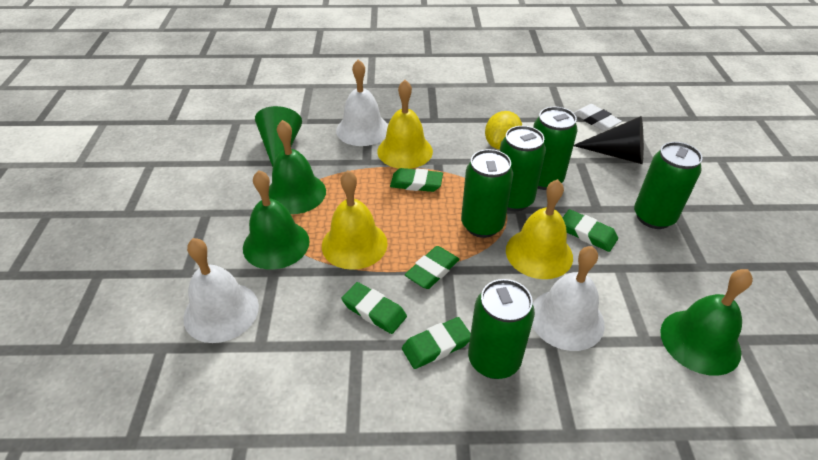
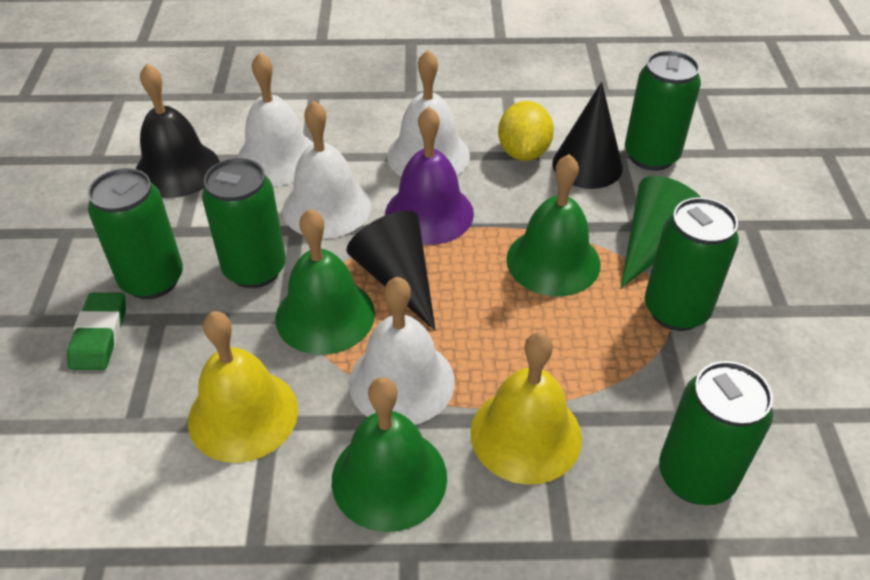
black bell: 0 -> 1
black cone: 1 -> 2
green eraser: 5 -> 1
purple bell: 0 -> 1
white bell: 3 -> 4
white eraser: 1 -> 0
yellow bell: 3 -> 2

